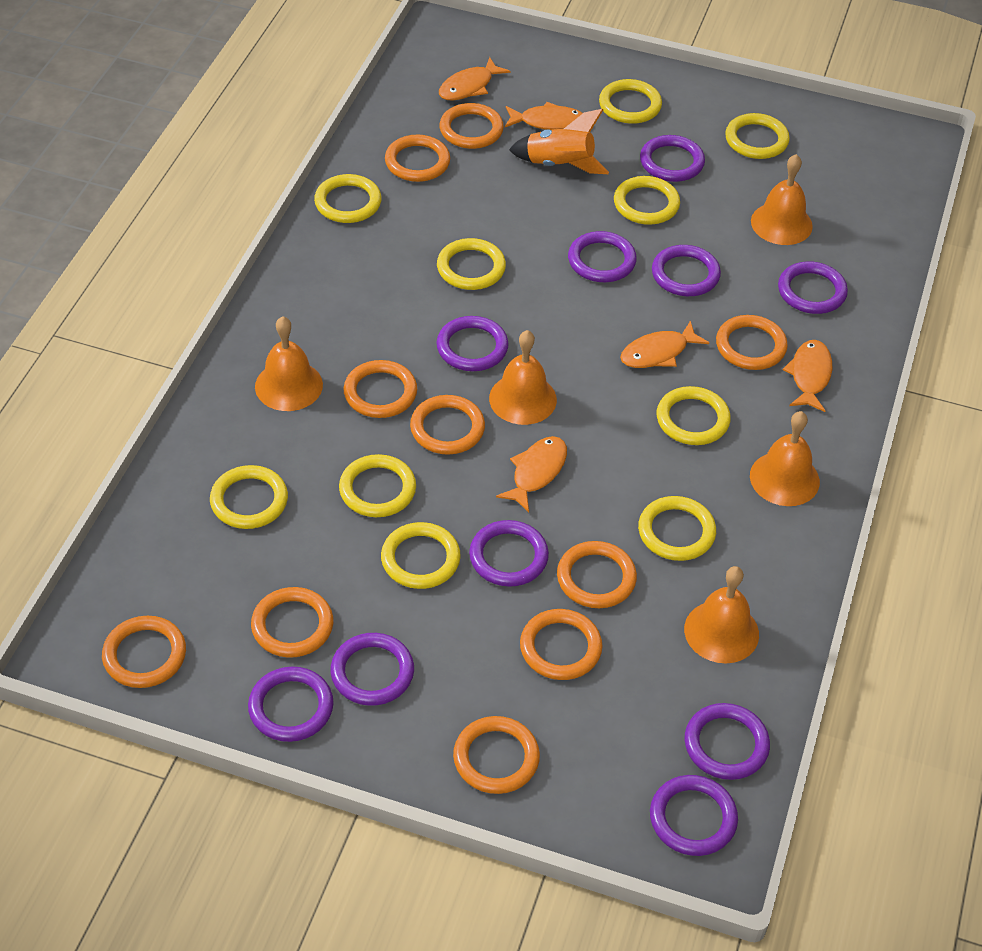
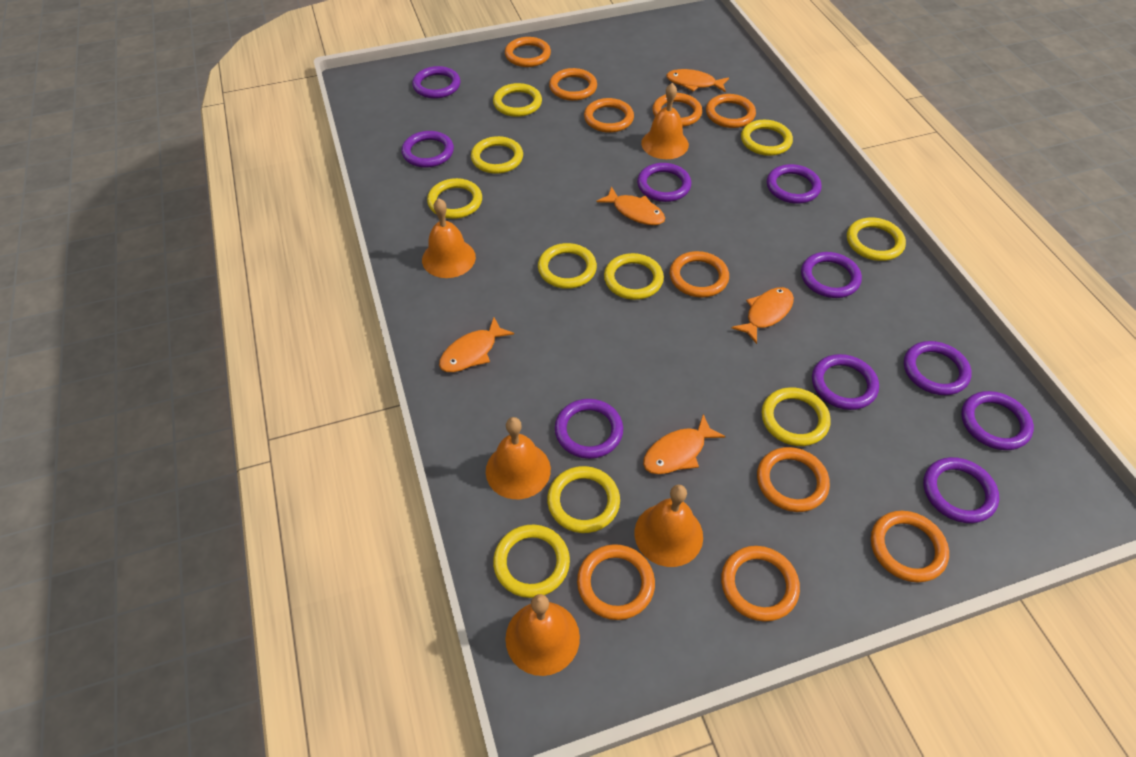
orange rocket: 1 -> 0

